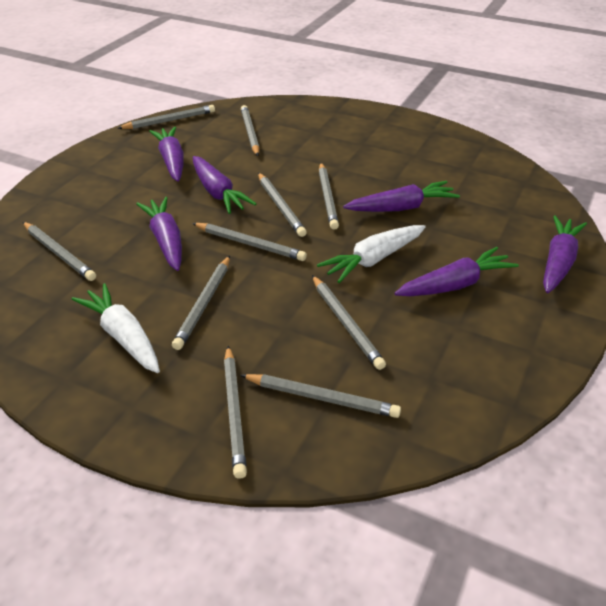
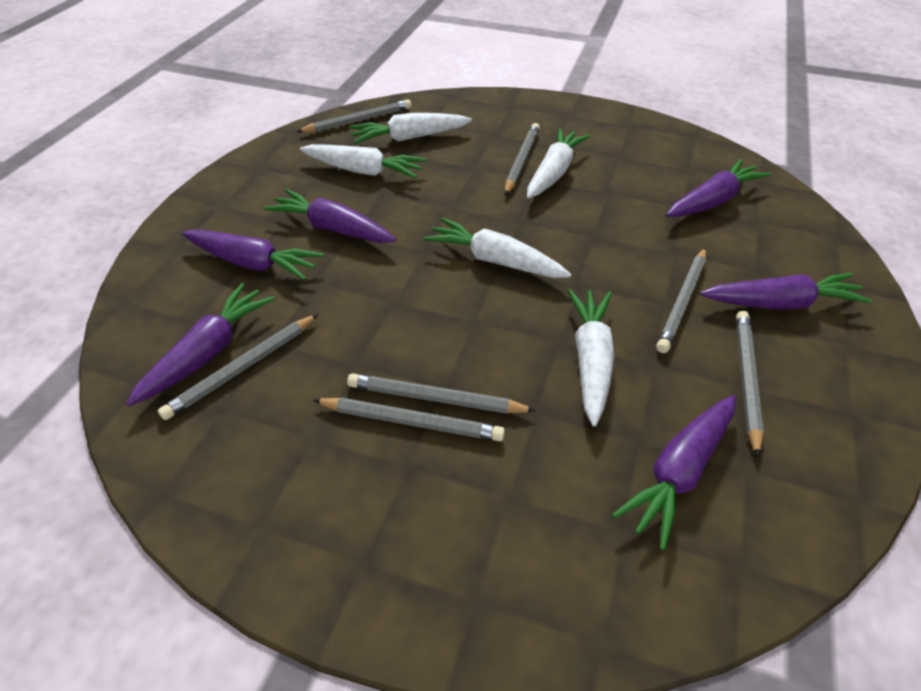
grey pencil: 10 -> 7
white carrot: 2 -> 5

